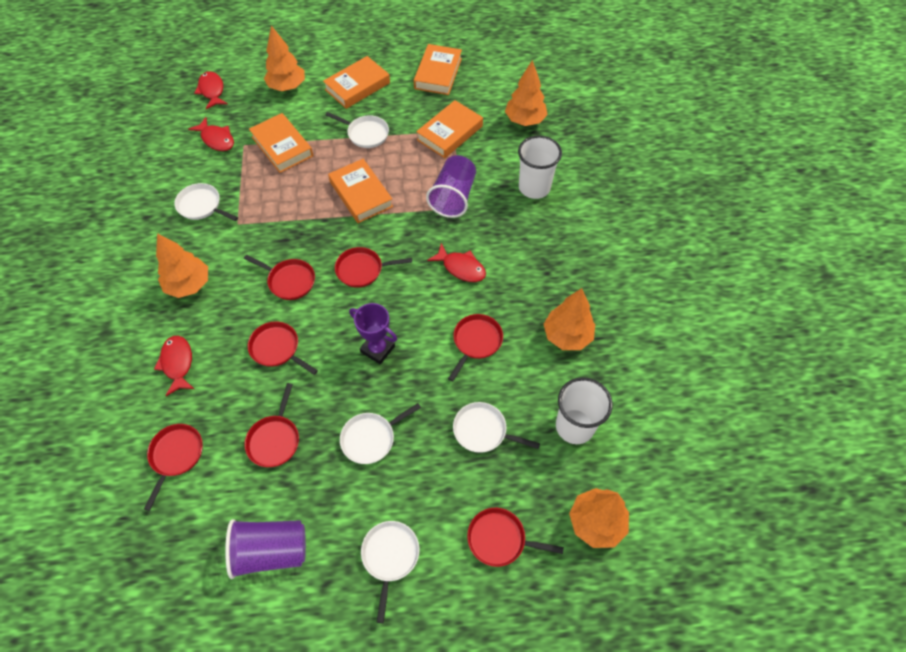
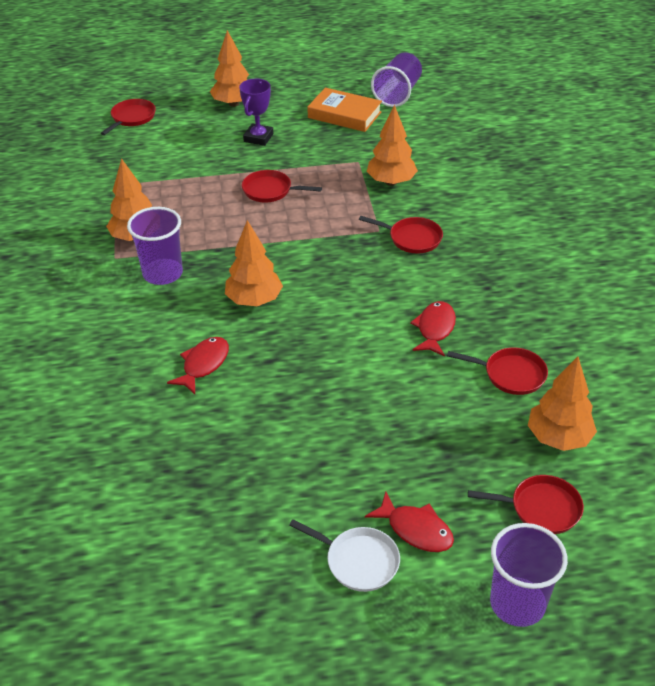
orange book: 5 -> 1
purple cup: 2 -> 3
red fish: 4 -> 3
red pan: 7 -> 5
white cup: 2 -> 0
white pan: 5 -> 1

